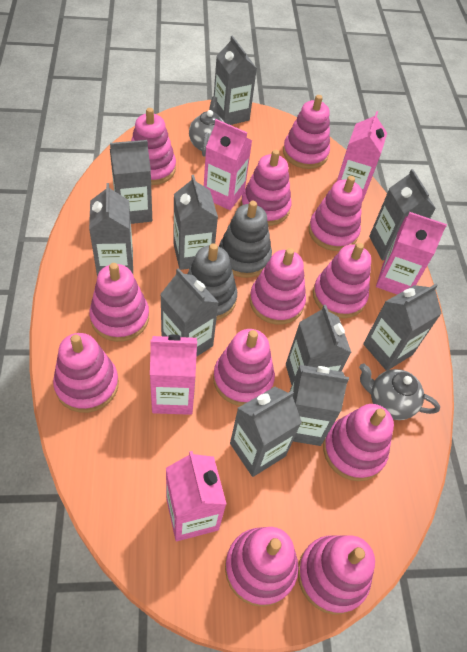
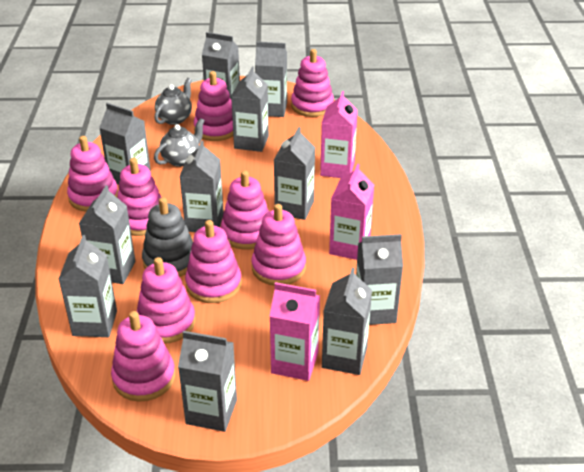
grey carton: 10 -> 11
grey stacking toy: 2 -> 1
pink carton: 5 -> 3
pink stacking toy: 12 -> 9

